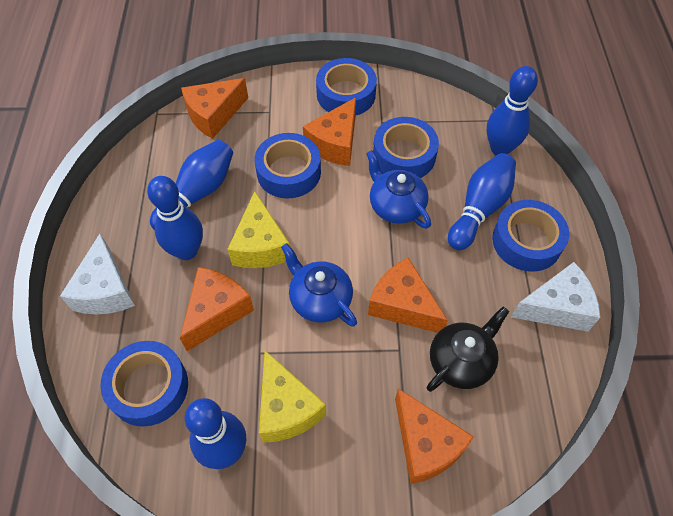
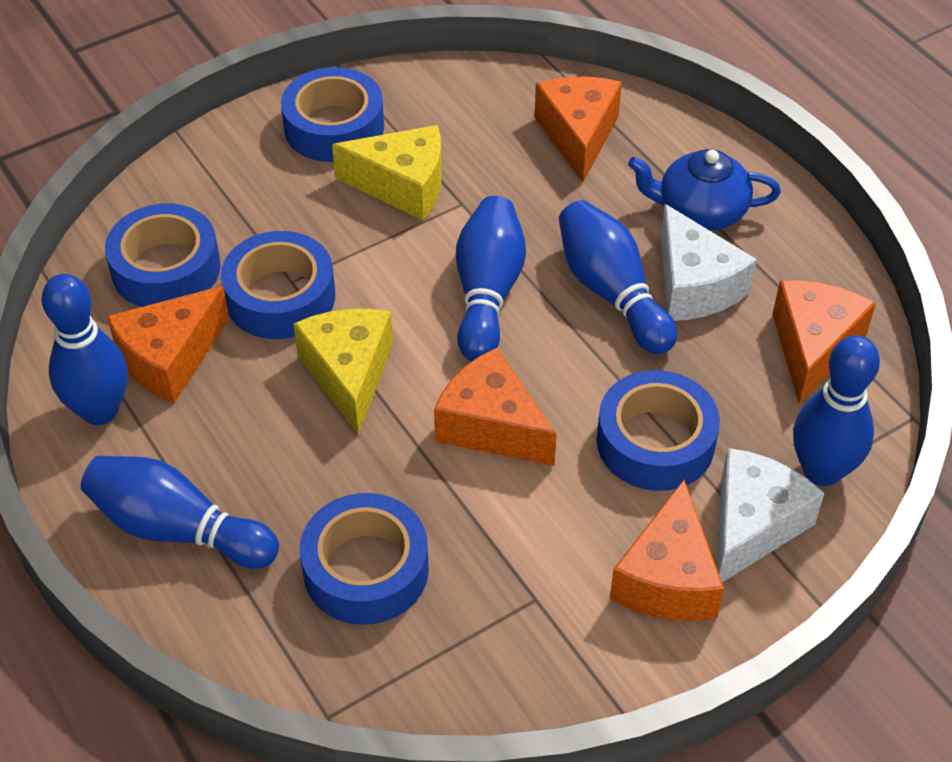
black teapot: 1 -> 0
blue teapot: 2 -> 1

